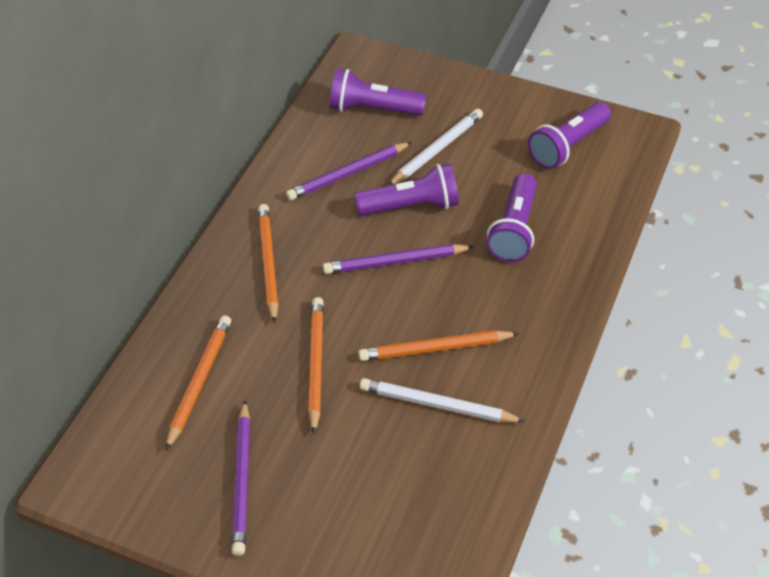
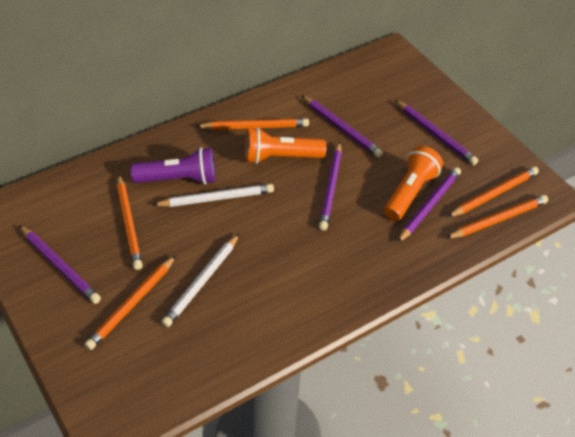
orange flashlight: 0 -> 2
orange pencil: 4 -> 5
purple flashlight: 4 -> 1
purple pencil: 3 -> 5

